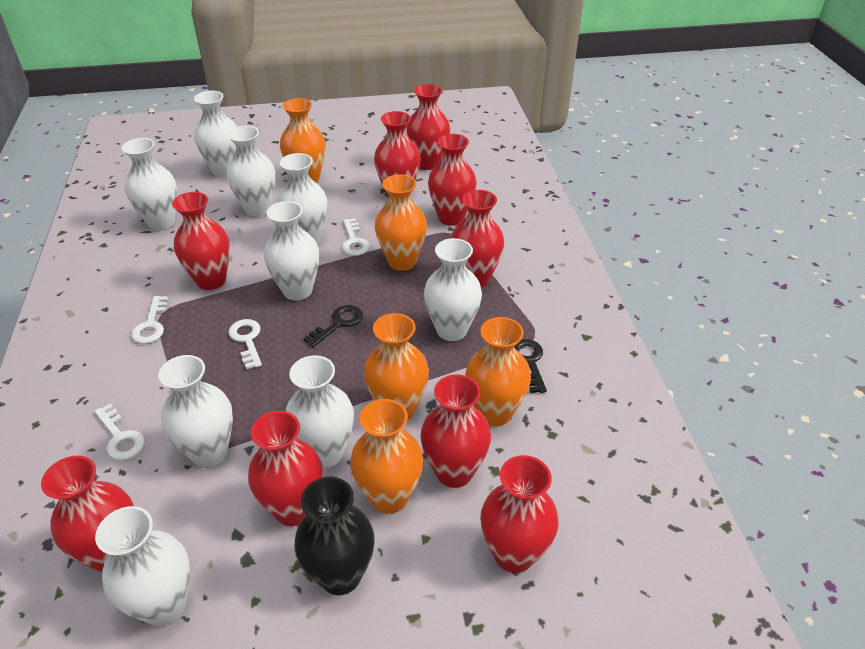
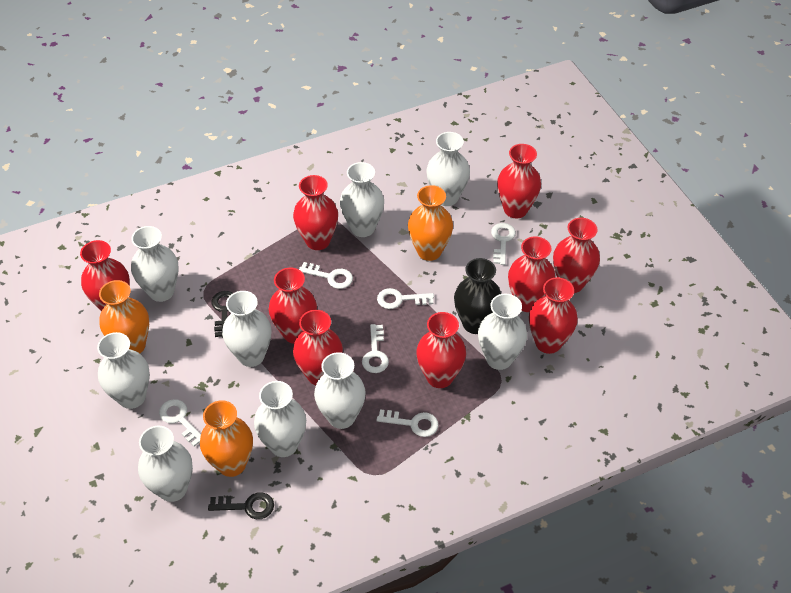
orange vase: 5 -> 3
white key: 4 -> 6

